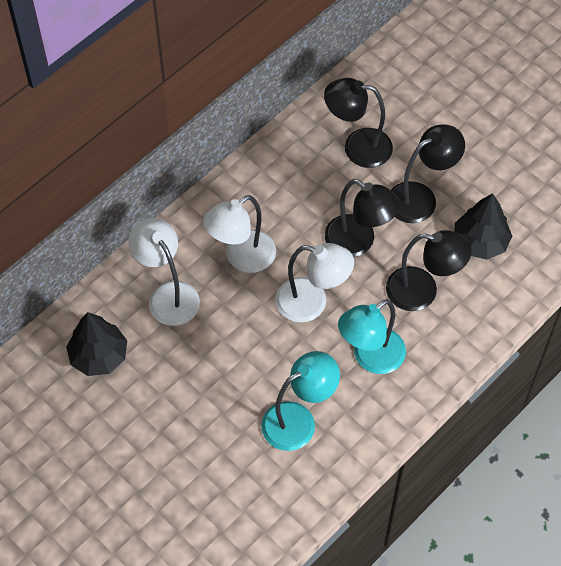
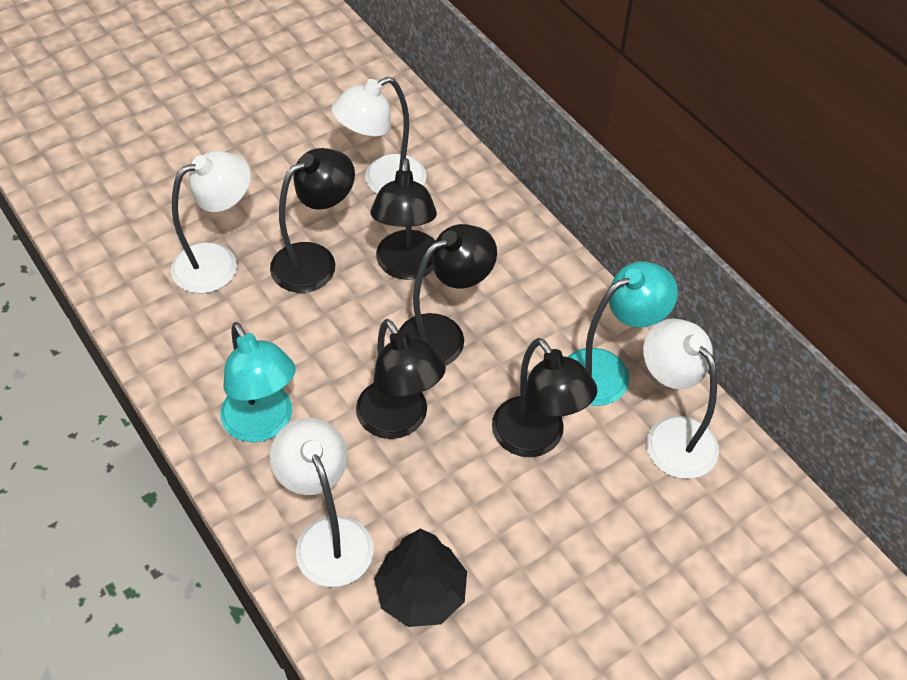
black lamp: 4 -> 5
black tree: 2 -> 1
white lamp: 3 -> 4

